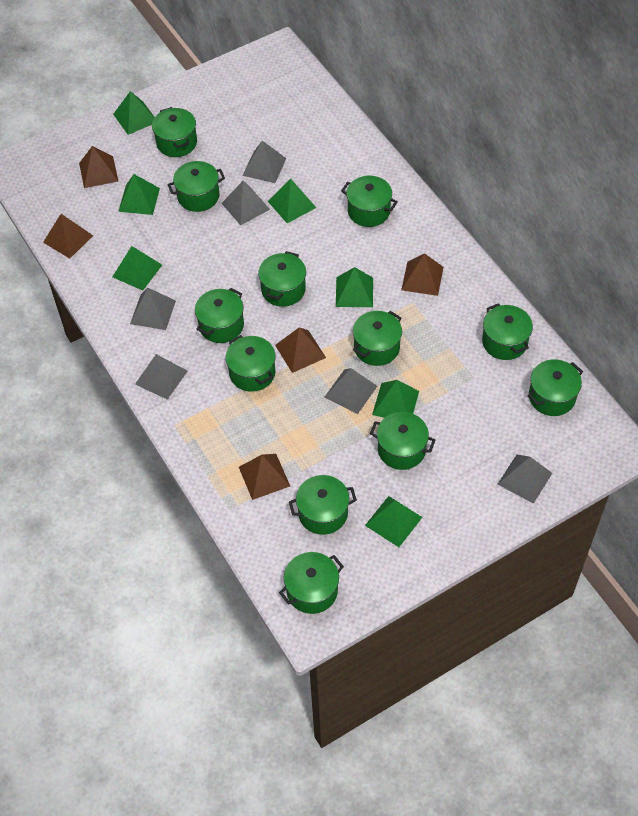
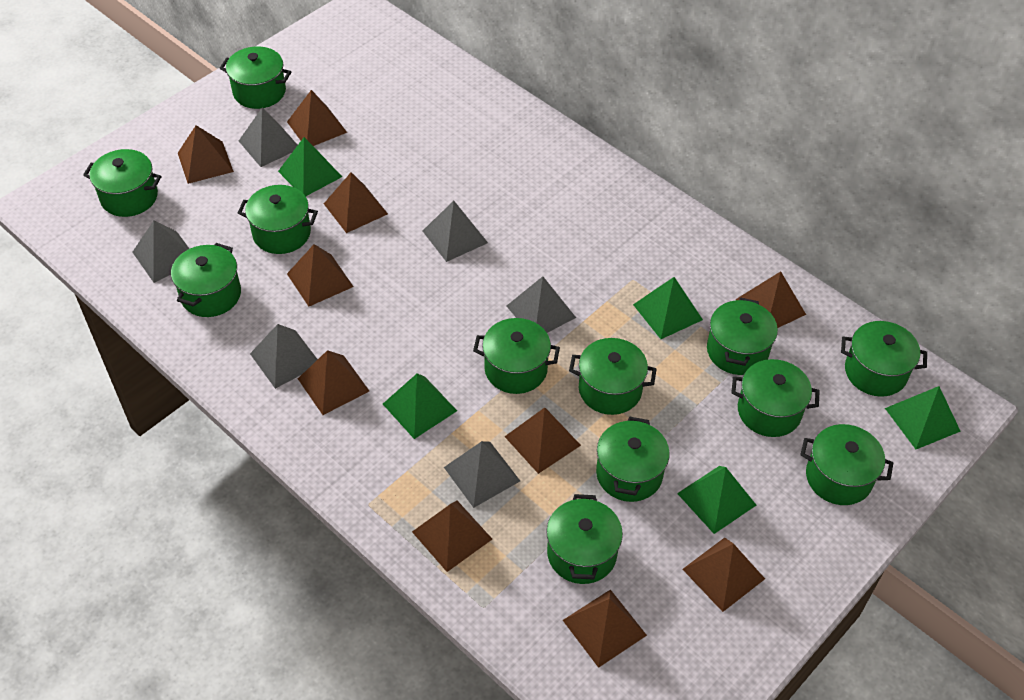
brown pyramid: 5 -> 10
green pyramid: 7 -> 5

